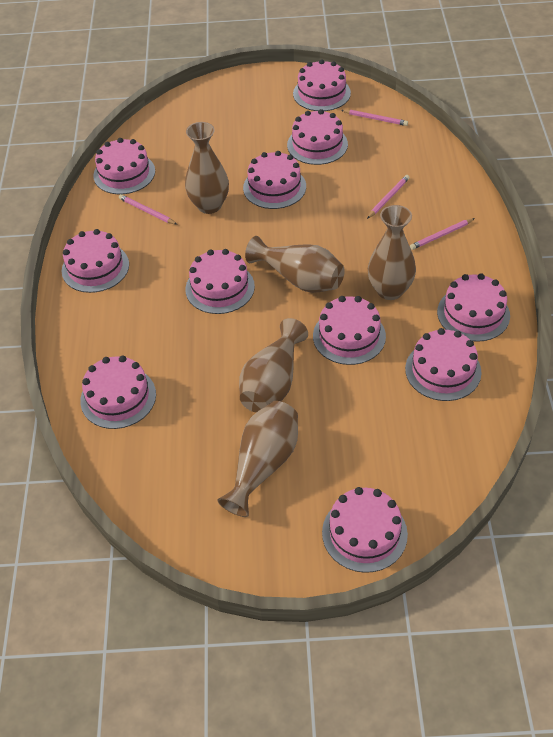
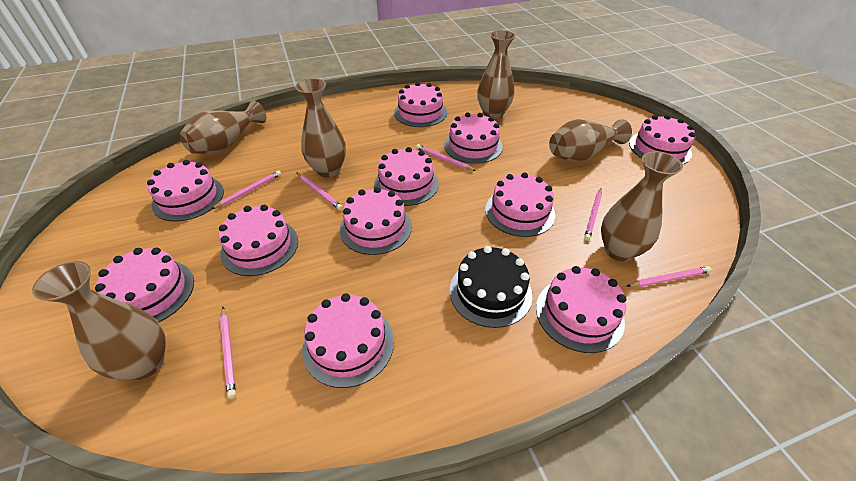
black cake: 0 -> 1
brown vase: 5 -> 6
pink pencil: 4 -> 6

